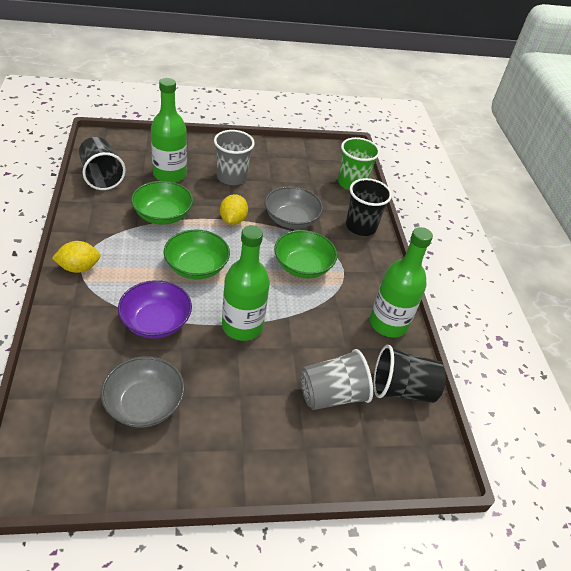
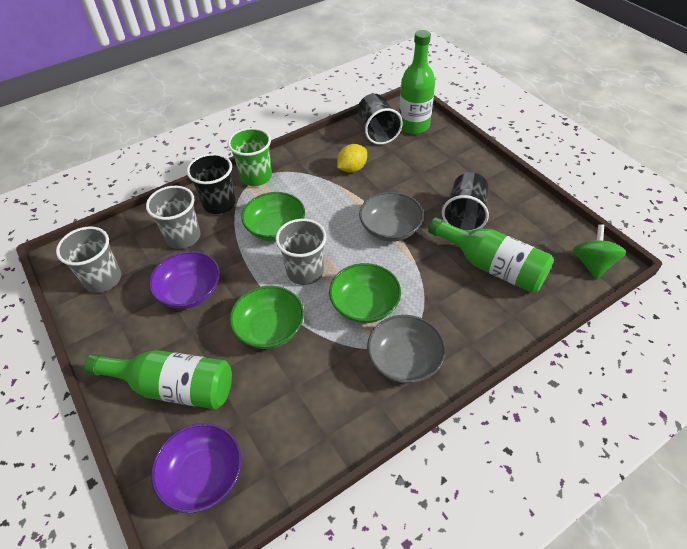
green spinning top: 0 -> 1
grey cup: 2 -> 3
purple bowl: 1 -> 2
yellow lemon: 2 -> 1

